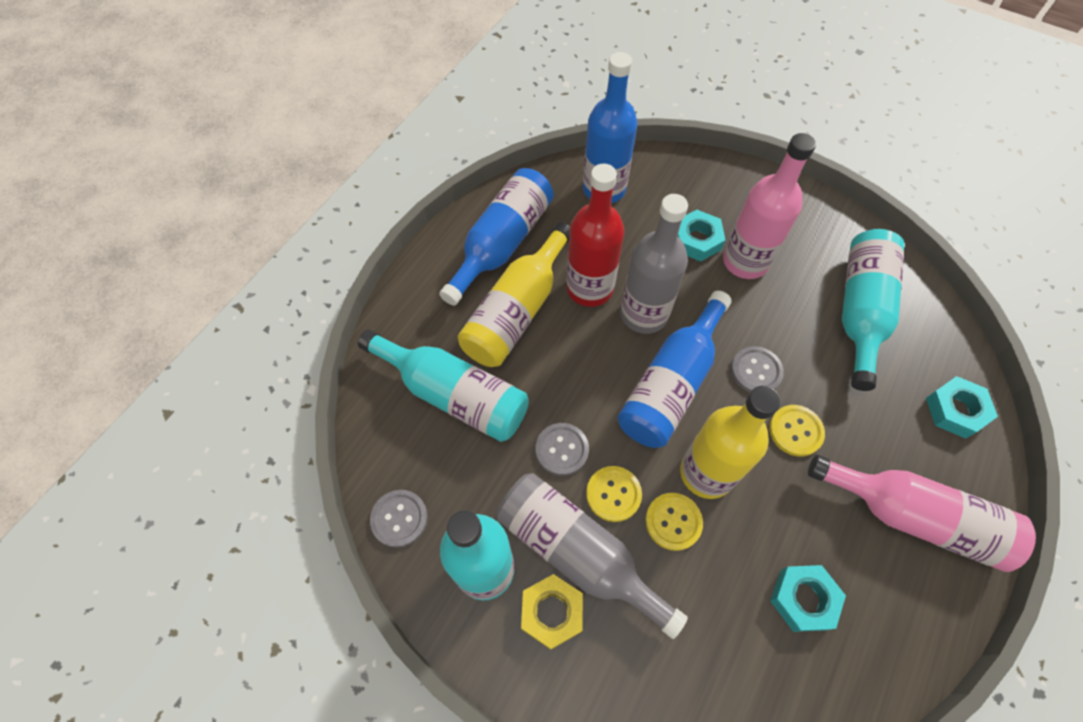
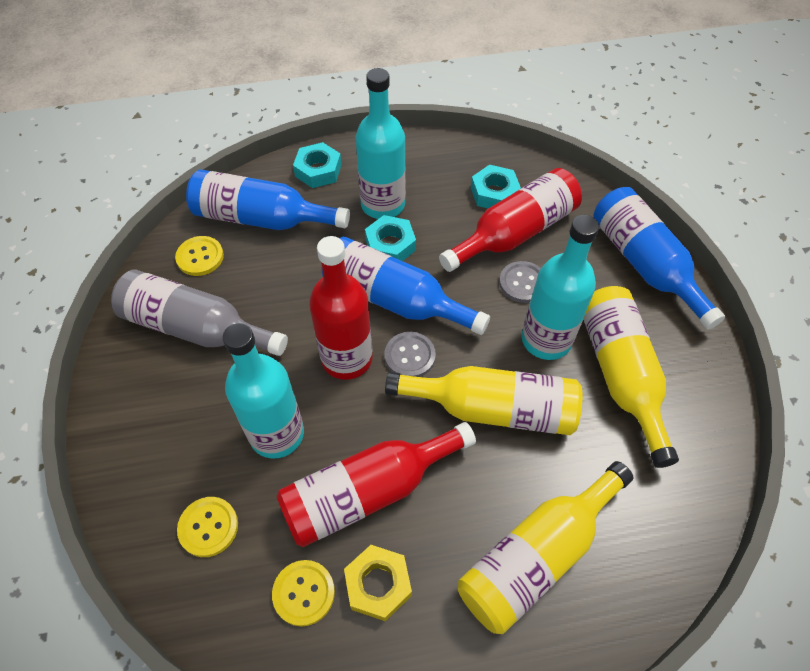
grey bottle: 2 -> 1
grey button: 3 -> 2
pink bottle: 2 -> 0
red bottle: 1 -> 3
yellow bottle: 2 -> 3

